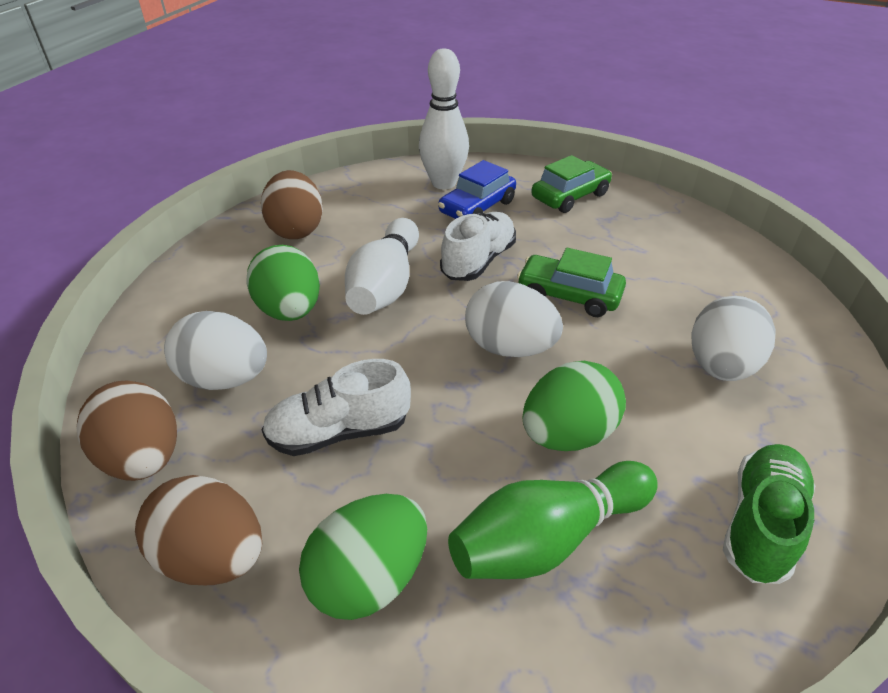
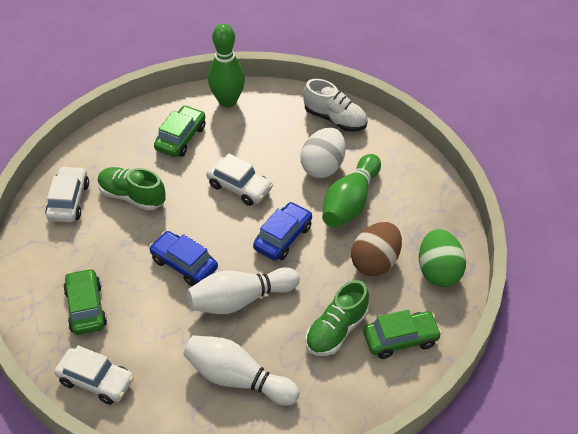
blue car: 1 -> 2
brown egg: 3 -> 1
green bowling pin: 1 -> 2
green car: 2 -> 3
green egg: 3 -> 1
green shoe: 1 -> 2
white car: 0 -> 3
white egg: 3 -> 1
white shoe: 2 -> 1

